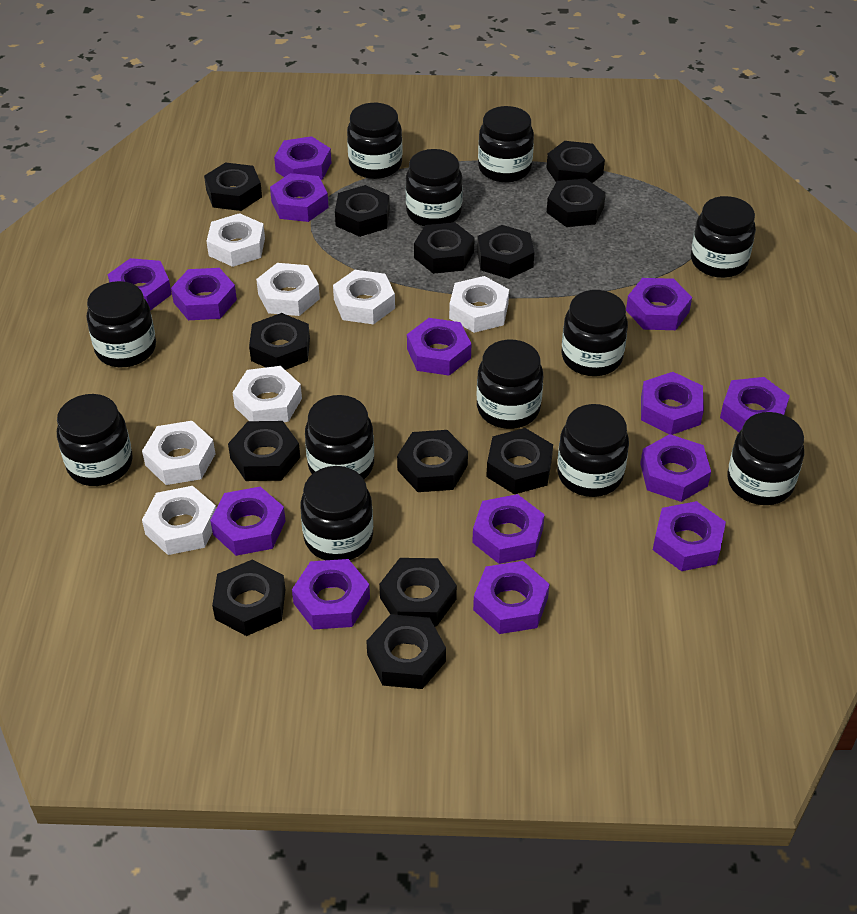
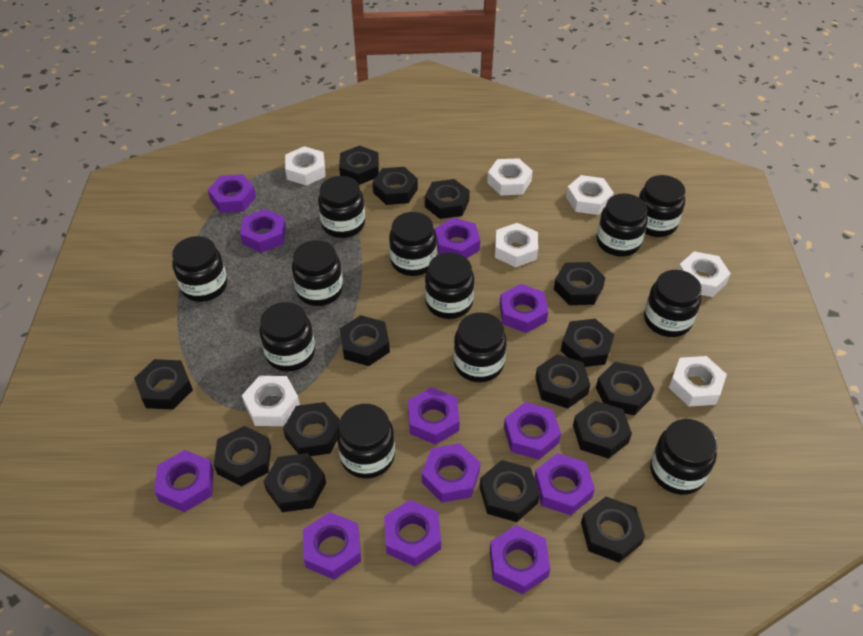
black nut: 13 -> 15
purple nut: 14 -> 12

